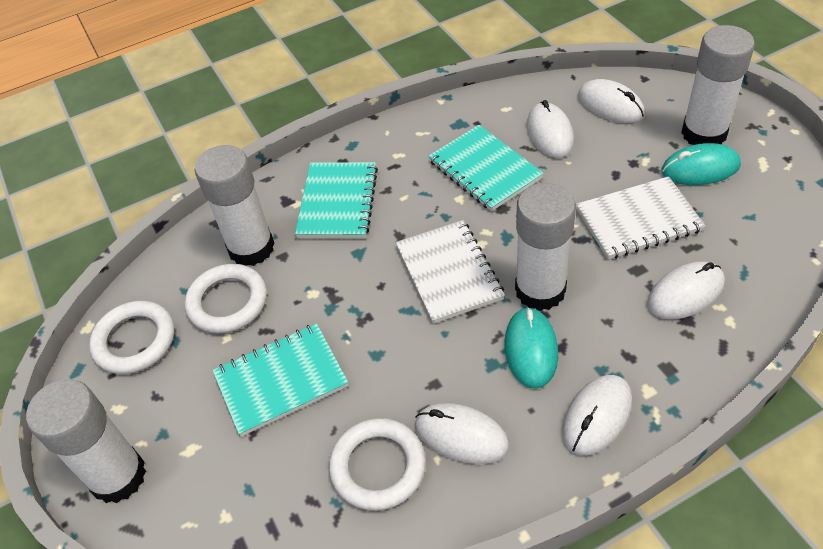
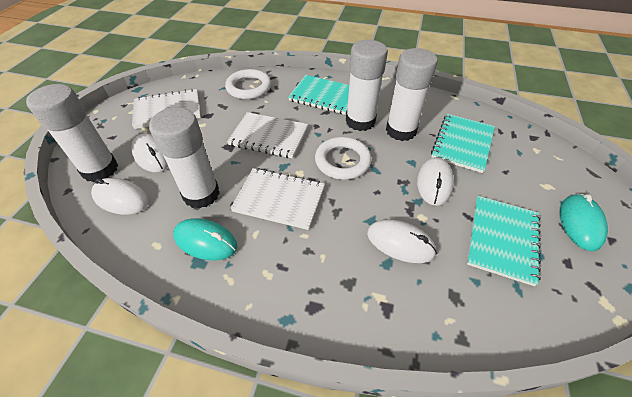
white mouse: 5 -> 4
white notebook: 2 -> 3
white ring: 3 -> 2

